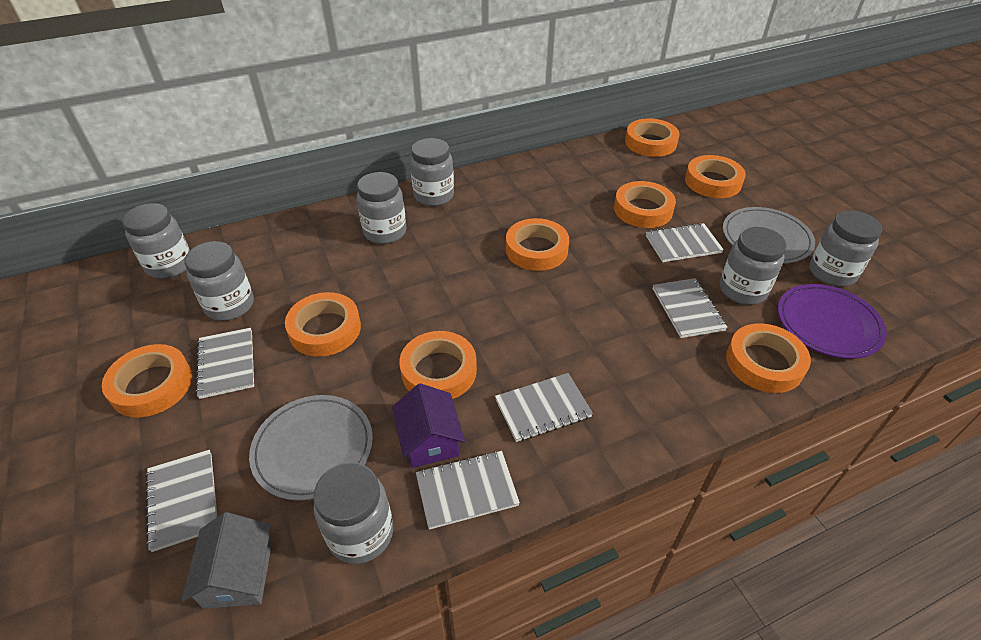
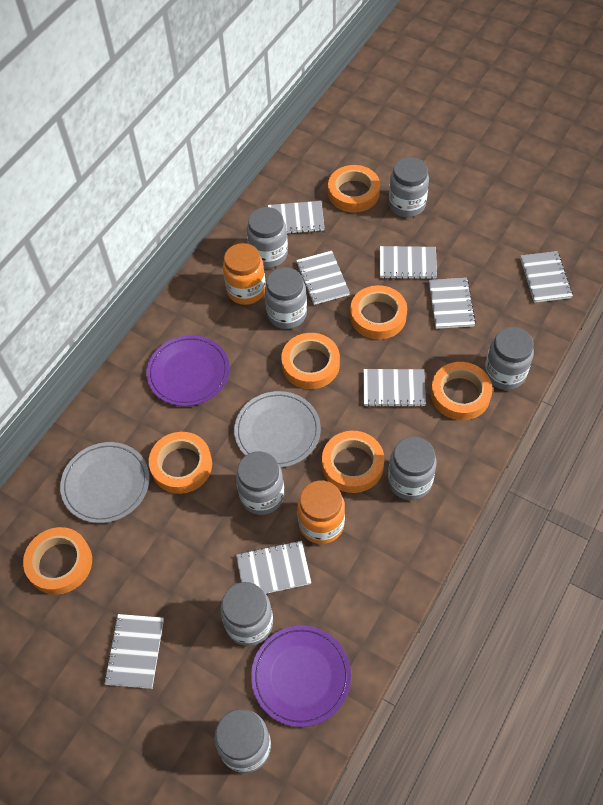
grey house: 1 -> 0
grey jar: 7 -> 8
grey notebook: 6 -> 8
orange jar: 0 -> 2
orange tape: 8 -> 7
purple house: 1 -> 0
purple plate: 1 -> 2

